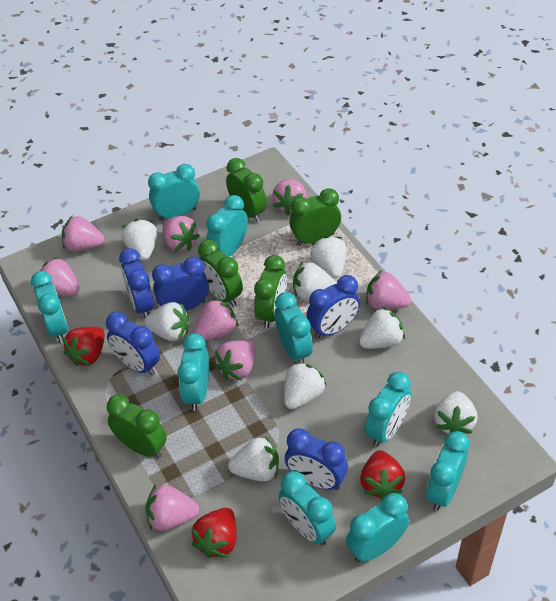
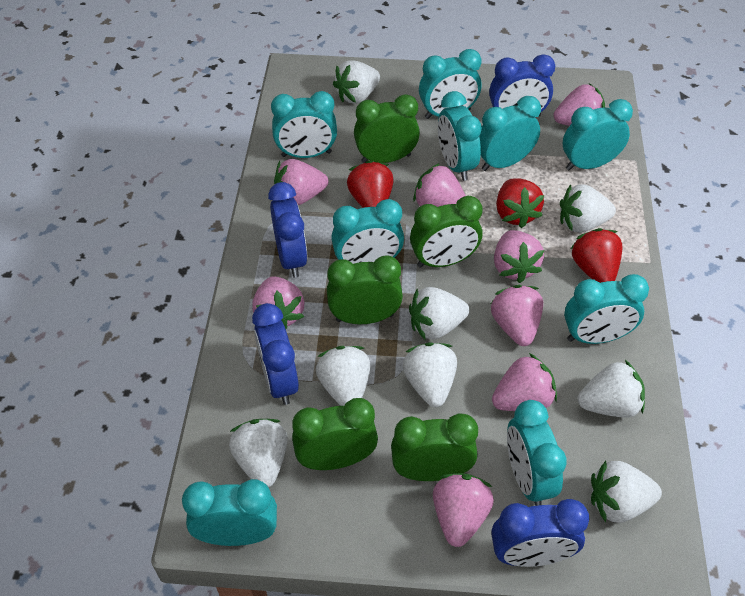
blue clock: 5 -> 4

